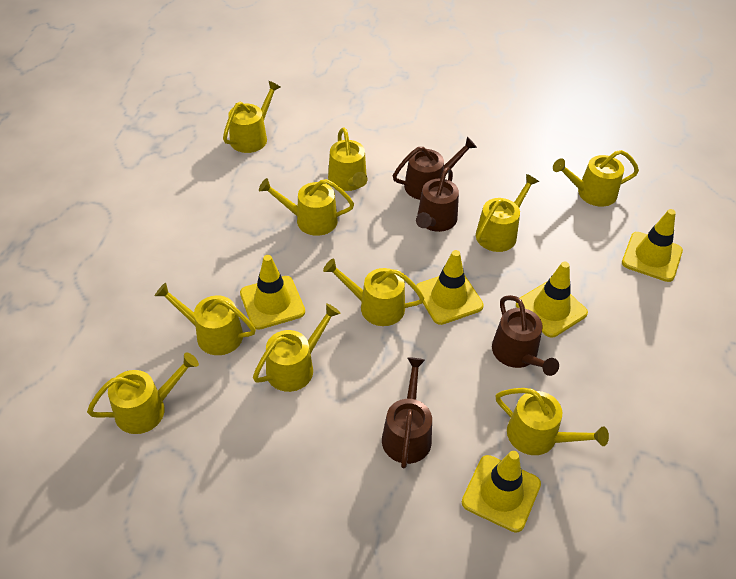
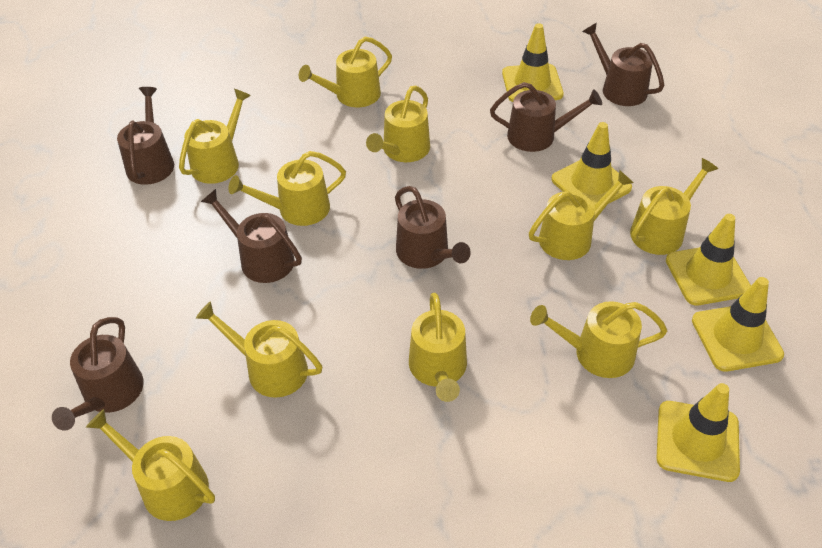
brown watering can: 4 -> 6

